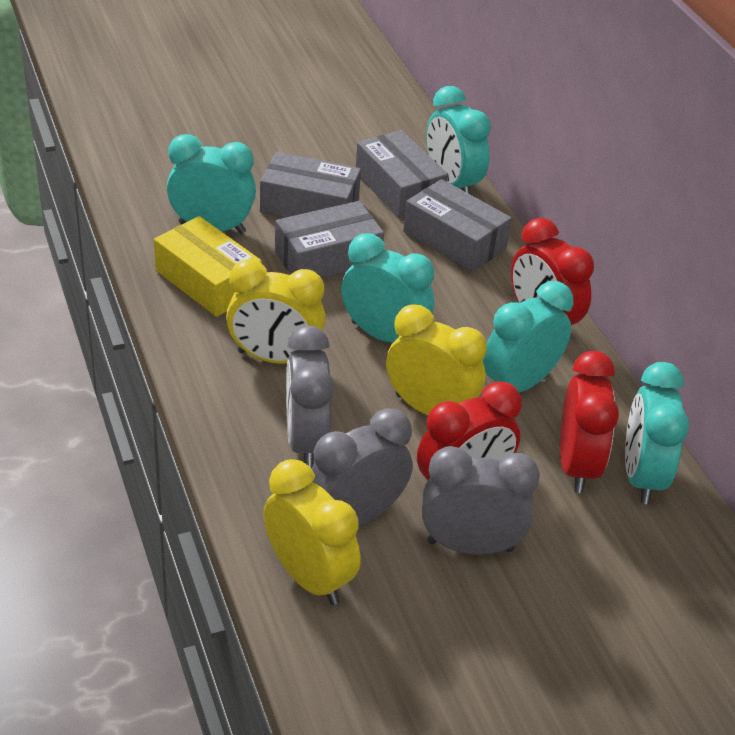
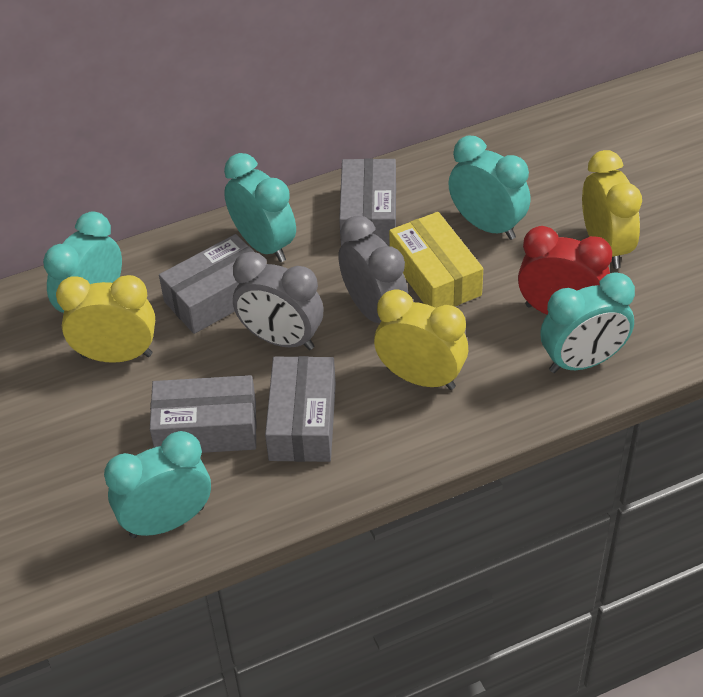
grey clock: 3 -> 2
red clock: 3 -> 1

